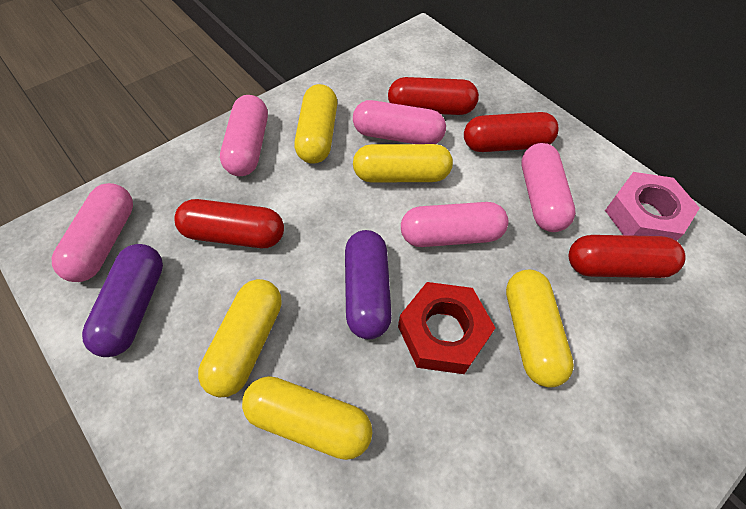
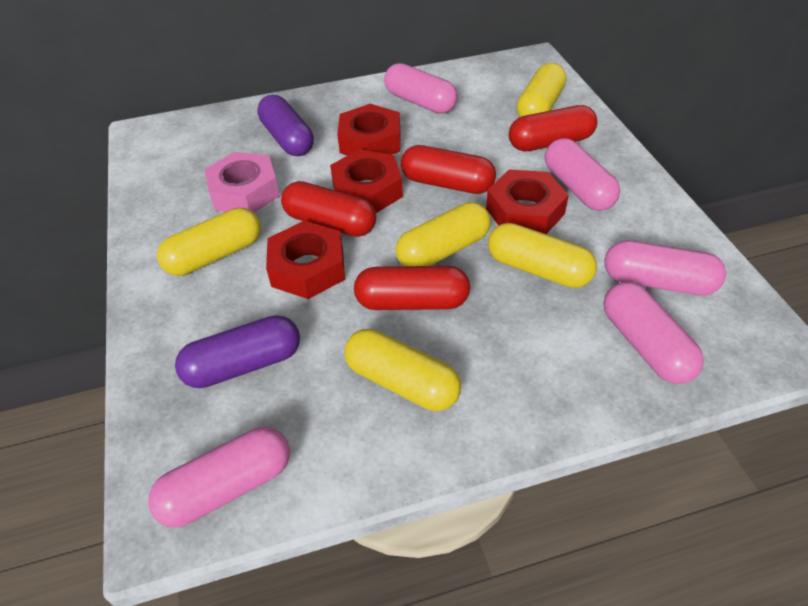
red nut: 1 -> 4

